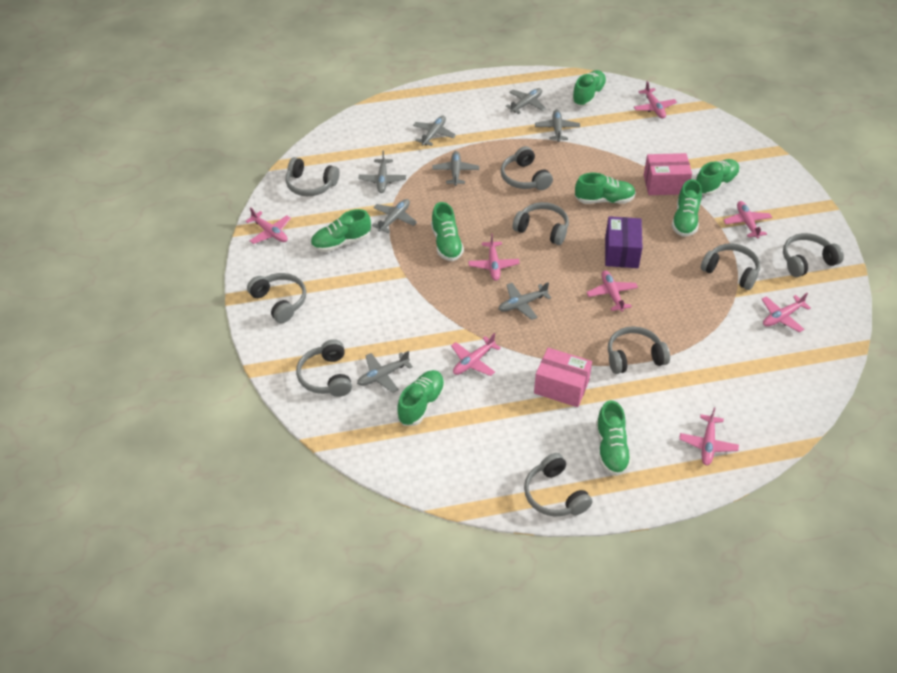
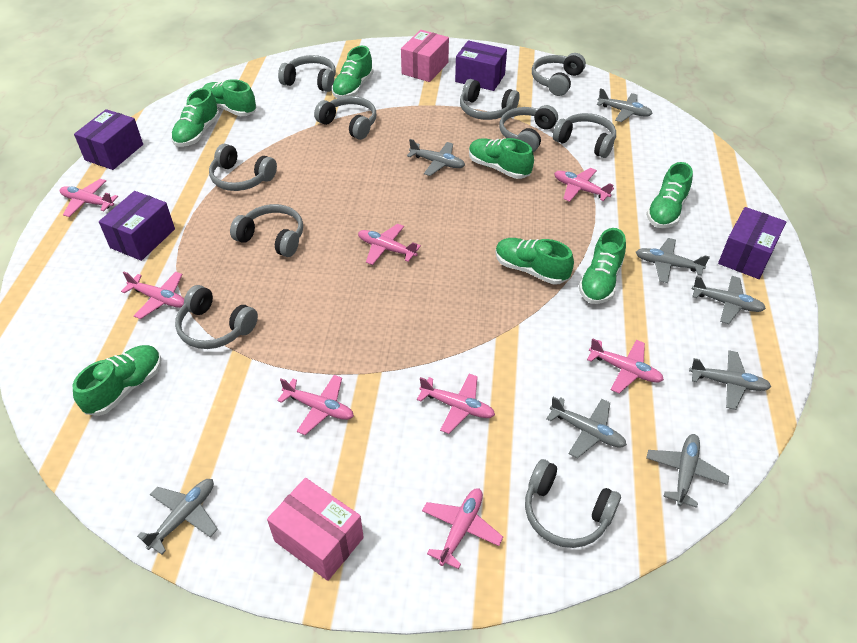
grey headphones: 9 -> 10
purple box: 1 -> 4

